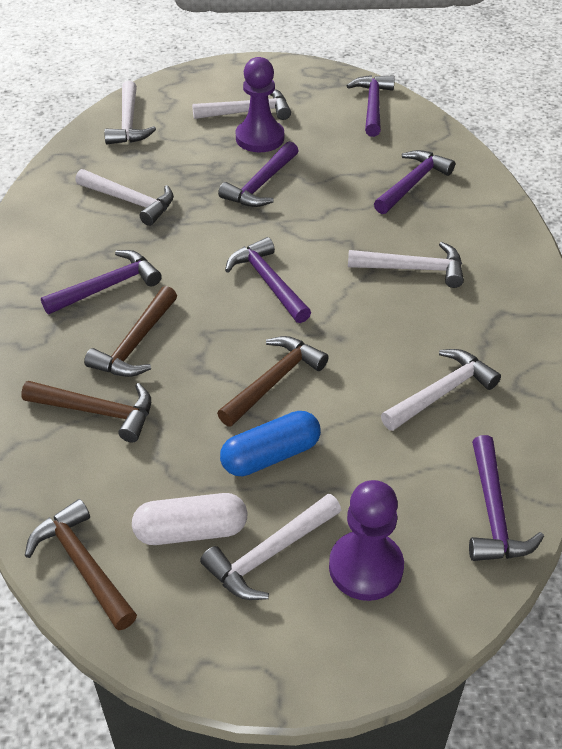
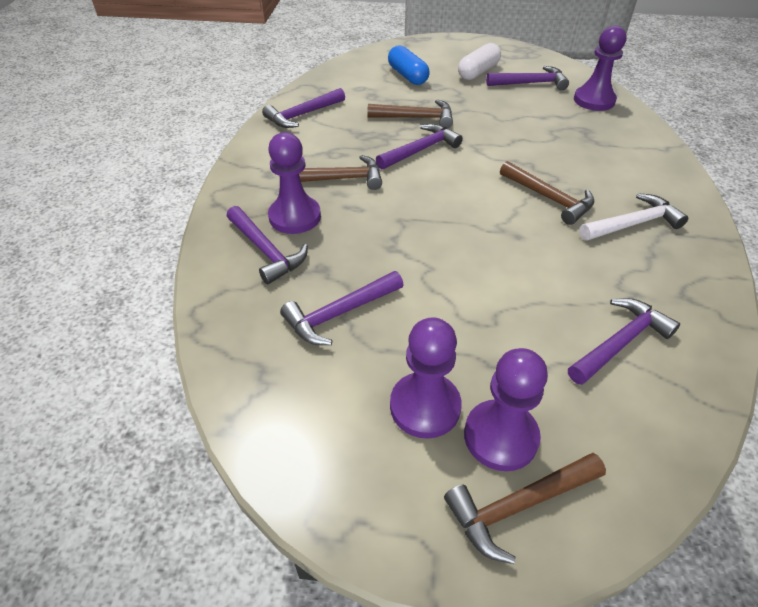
purple pawn: 2 -> 4
white hammer: 6 -> 1

